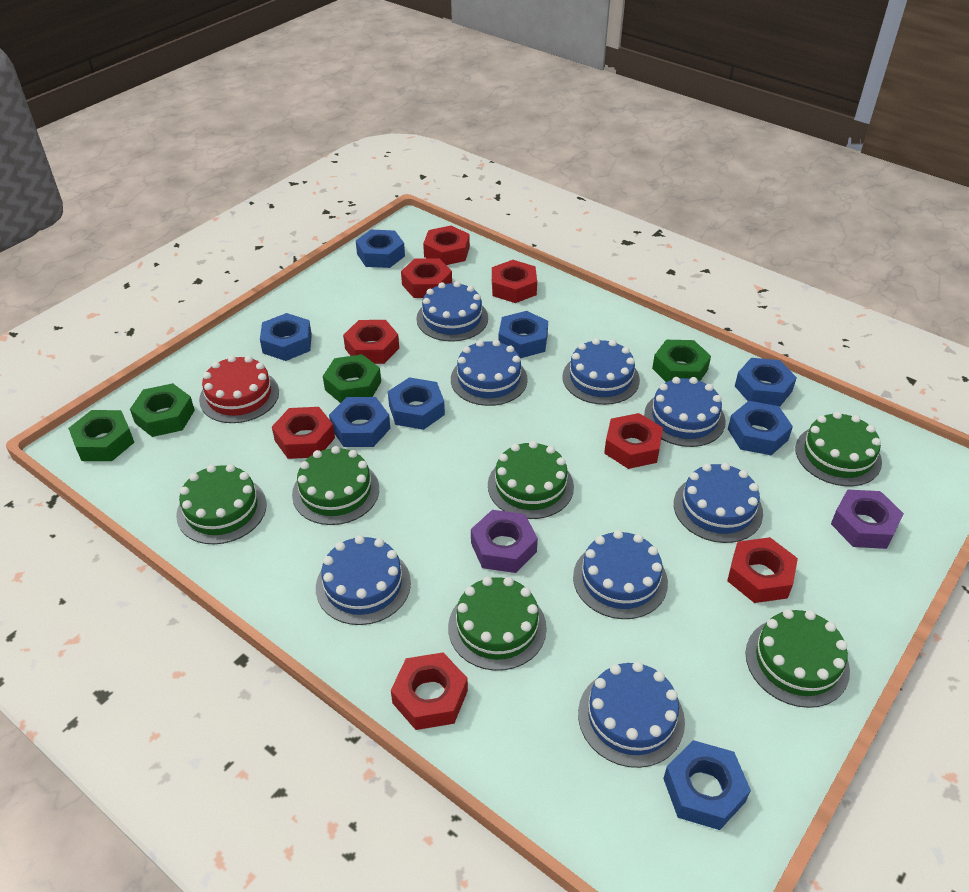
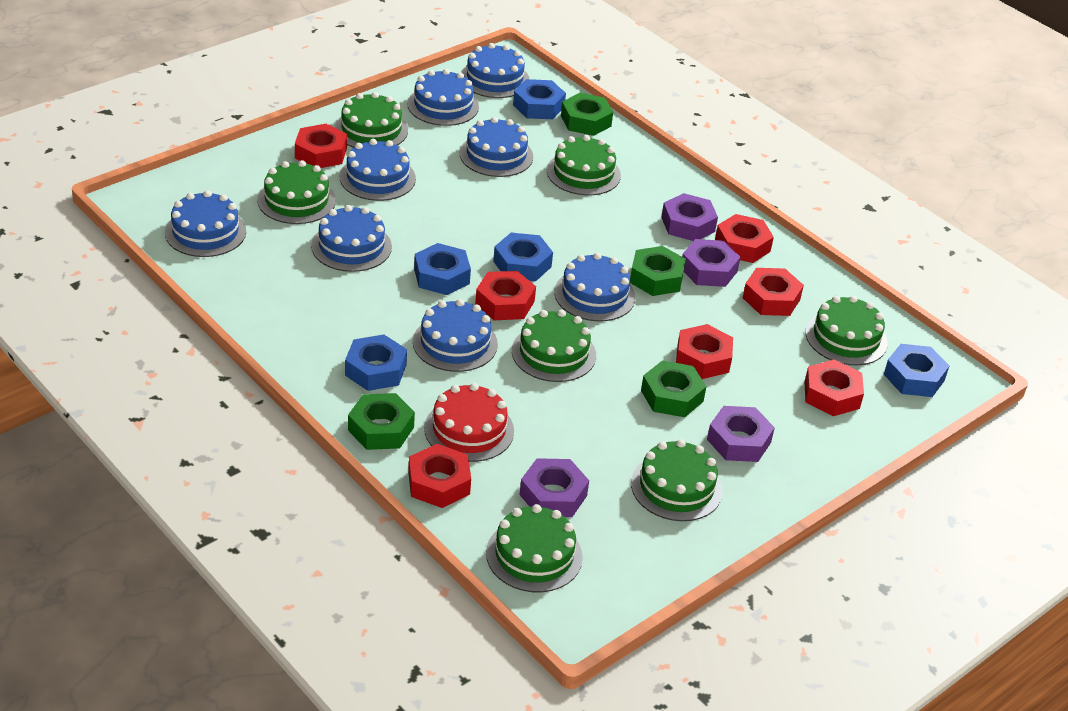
blue nut: 8 -> 5
green cake: 6 -> 7
purple nut: 2 -> 4
red nut: 8 -> 7

